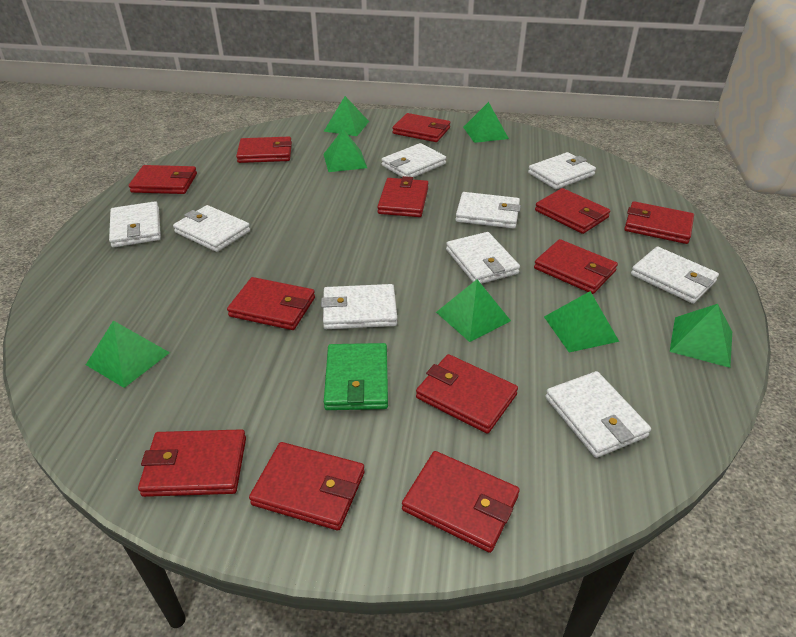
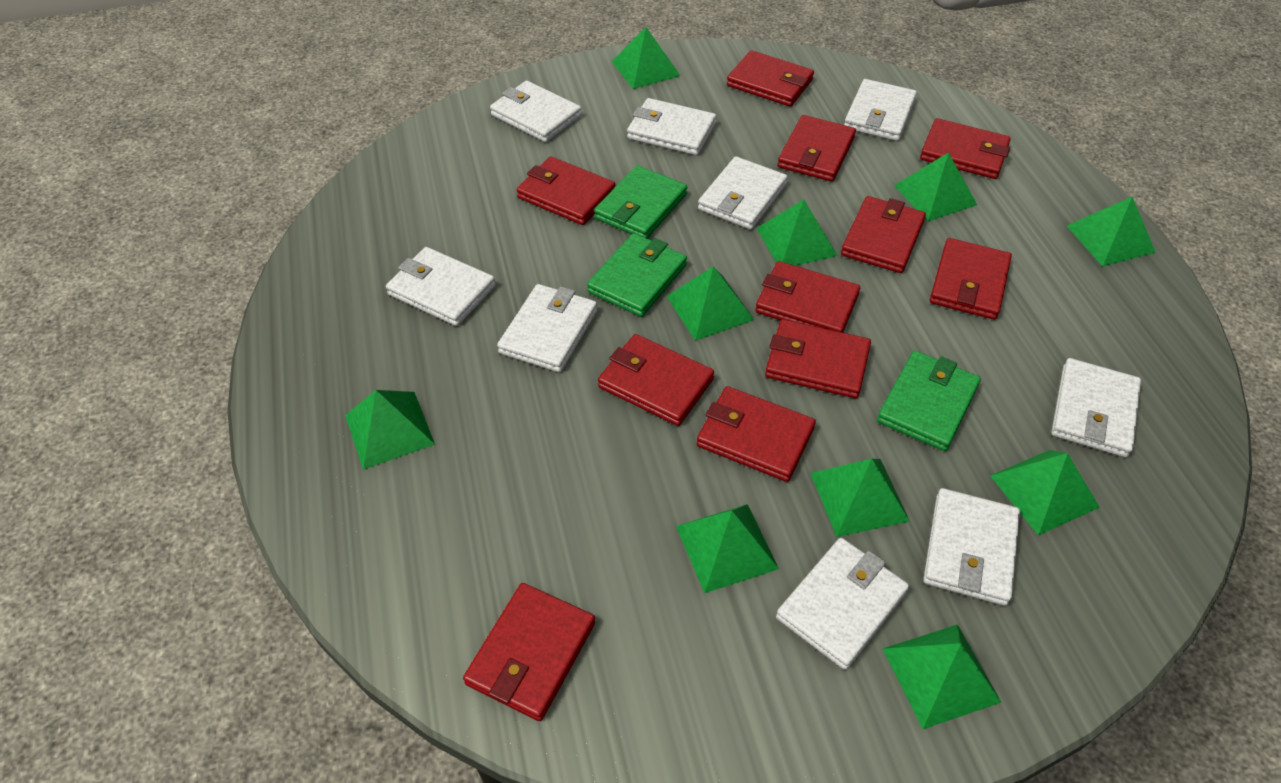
green pyramid: 7 -> 10
green wallet: 1 -> 3
red wallet: 12 -> 11

